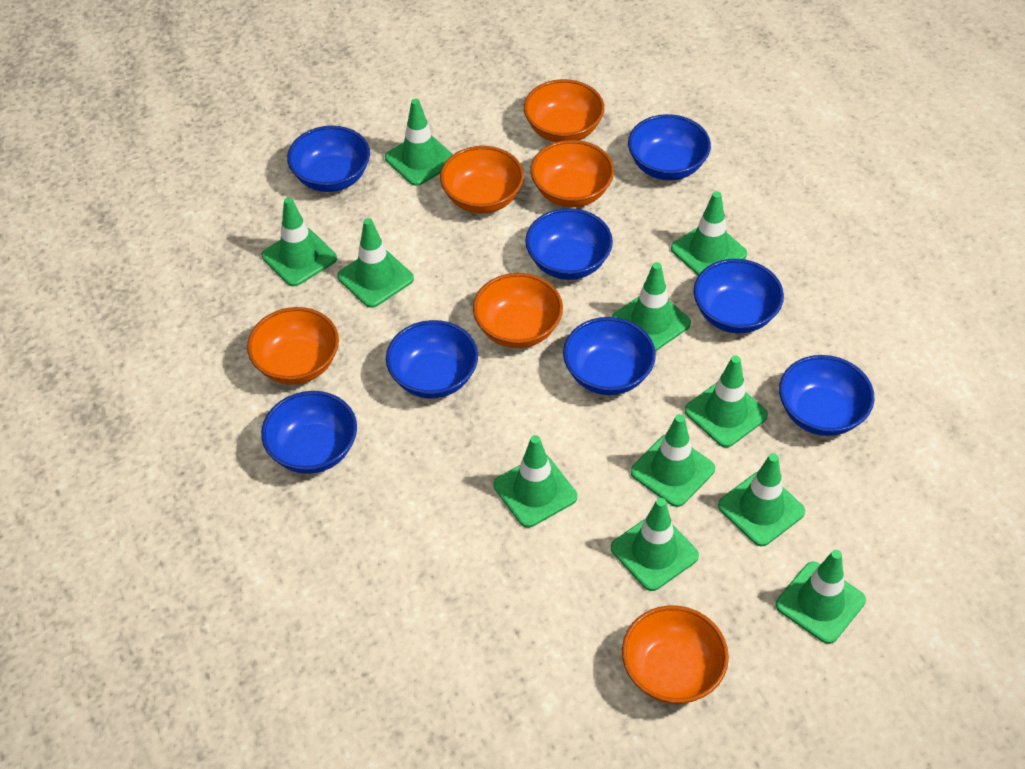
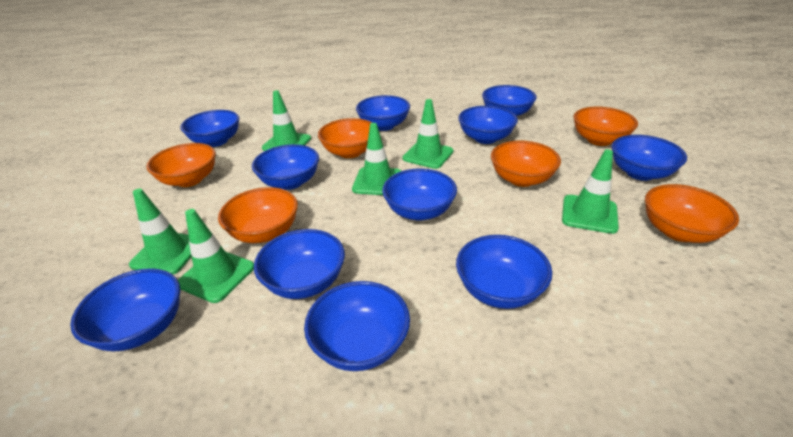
blue bowl: 8 -> 11
green traffic cone: 11 -> 6

